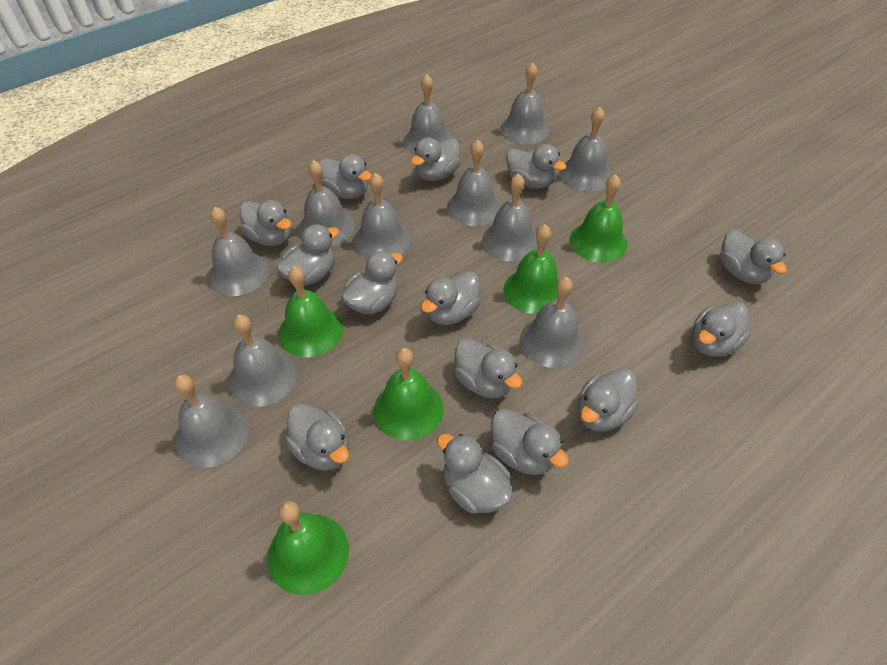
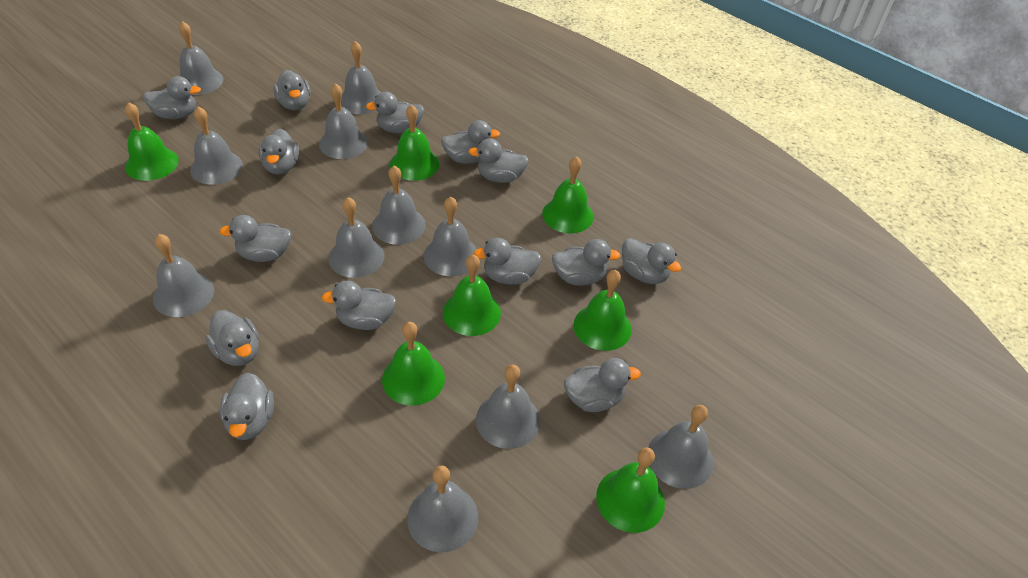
green bell: 5 -> 7

